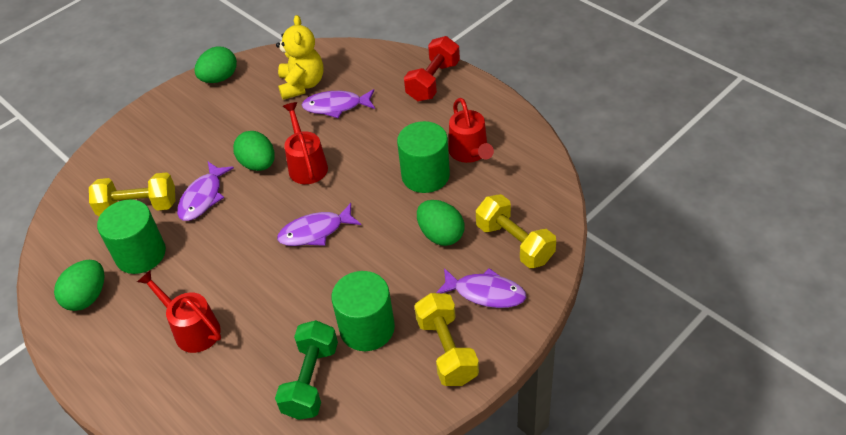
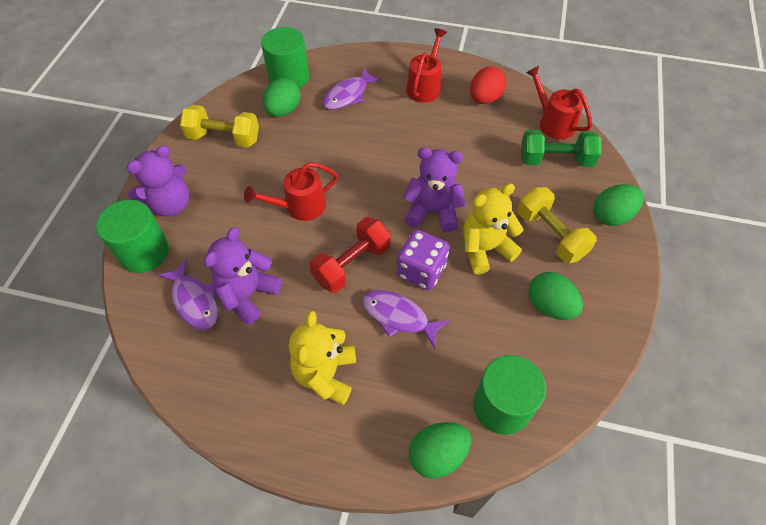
purple dice: 0 -> 1
purple fish: 4 -> 3
purple teddy bear: 0 -> 3
red egg: 0 -> 1
yellow dumbbell: 3 -> 2
yellow teddy bear: 1 -> 2

